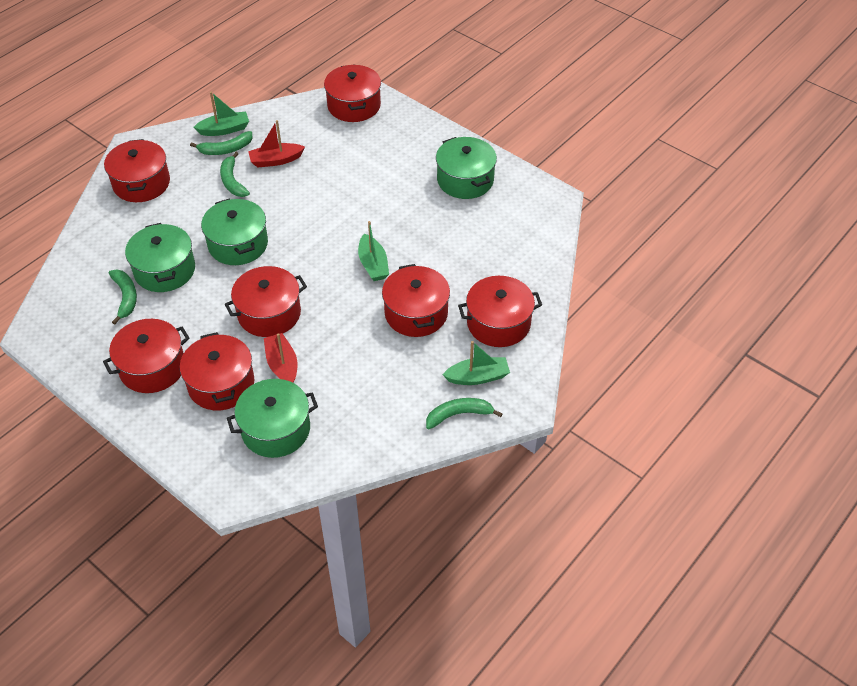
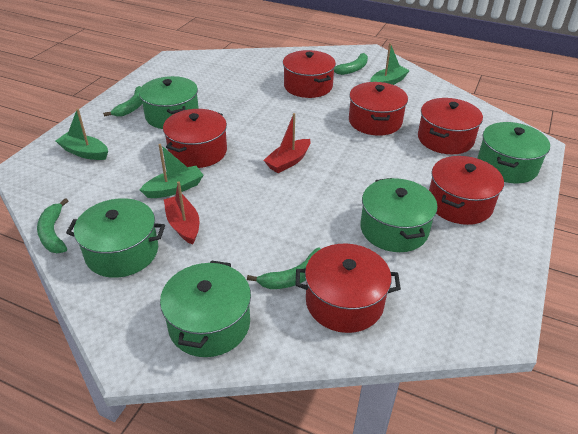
green pot: 4 -> 5
red pot: 7 -> 6

